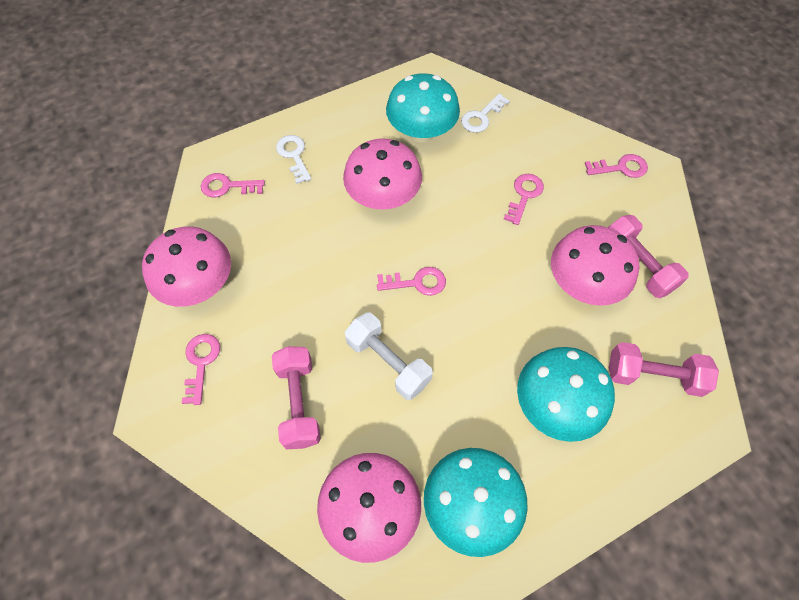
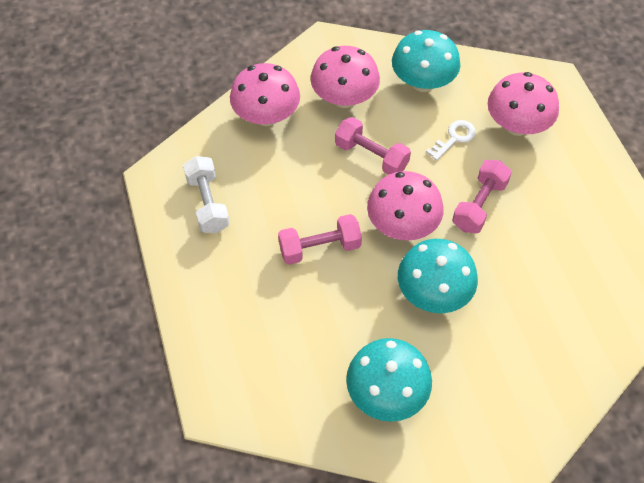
pink key: 5 -> 0
white key: 2 -> 1

